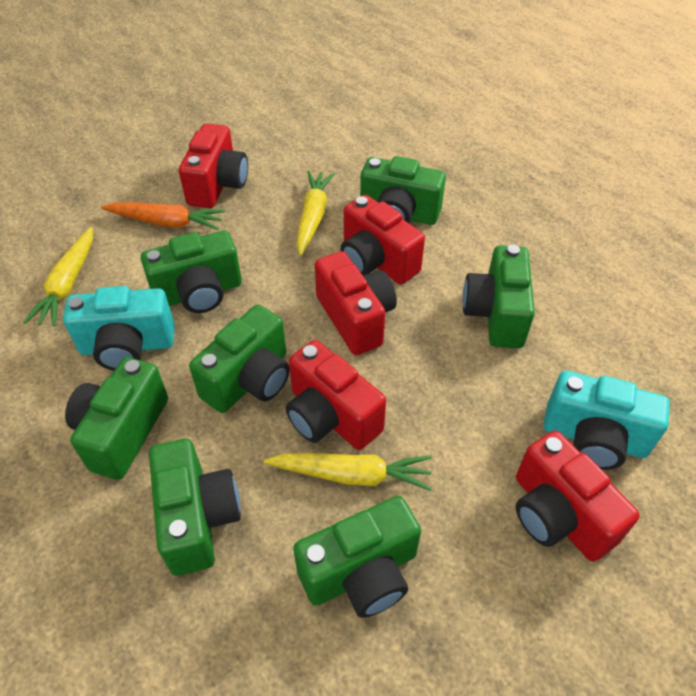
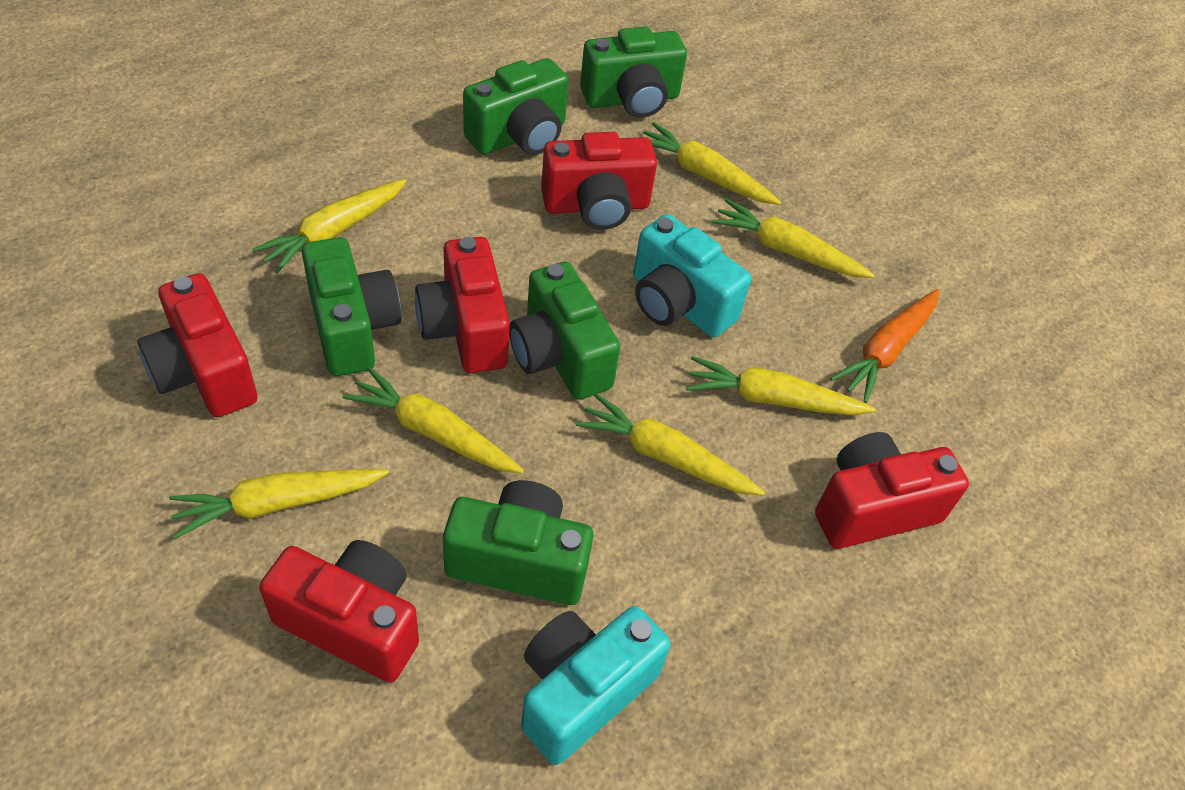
green camera: 7 -> 5
yellow carrot: 3 -> 7

